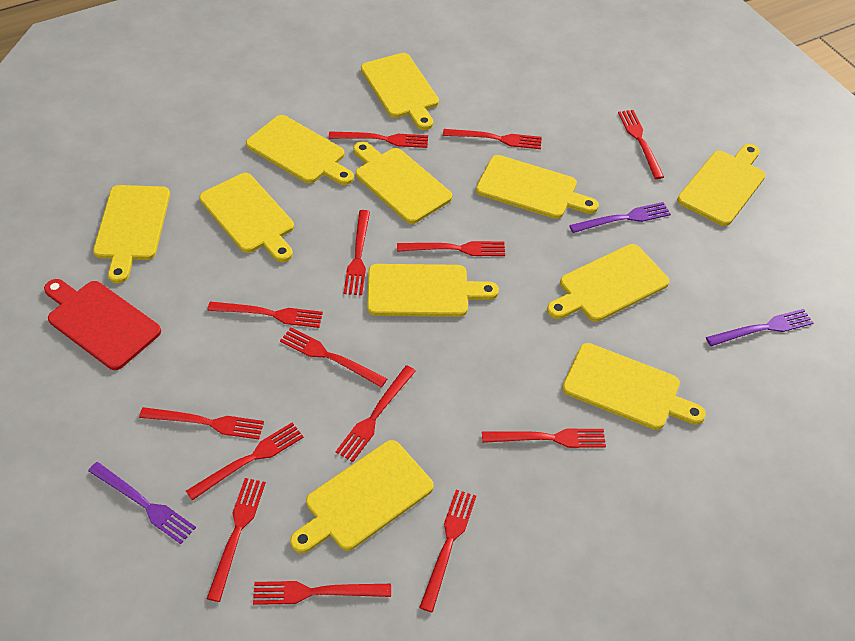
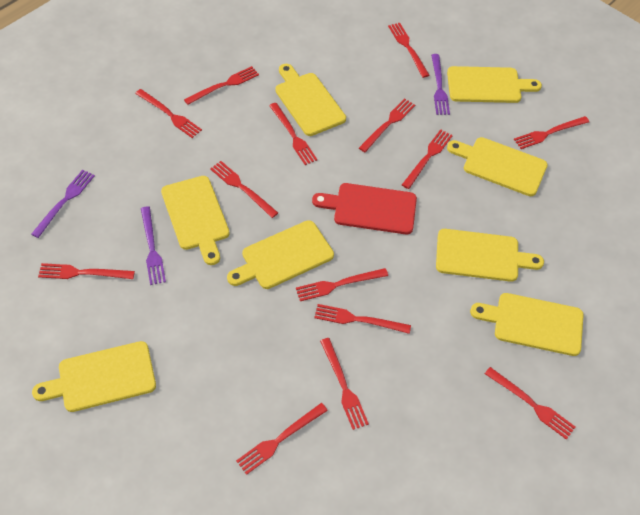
yellow cutting board: 11 -> 8

